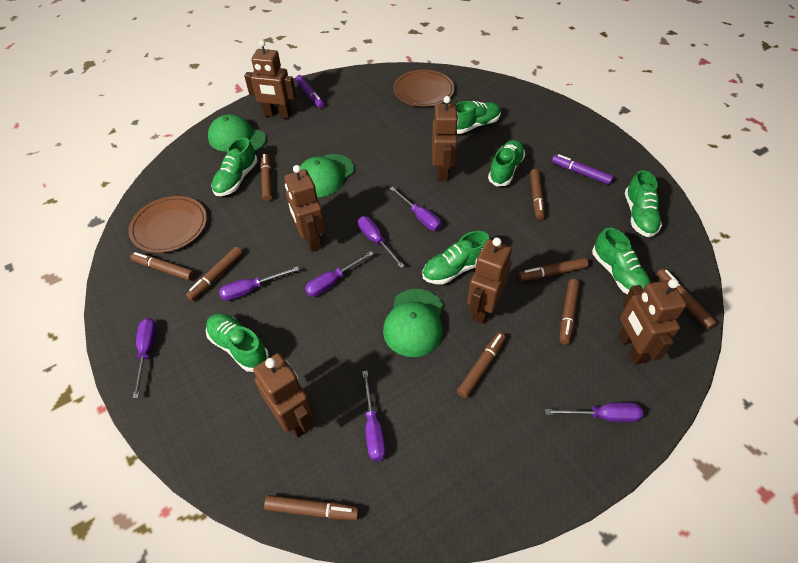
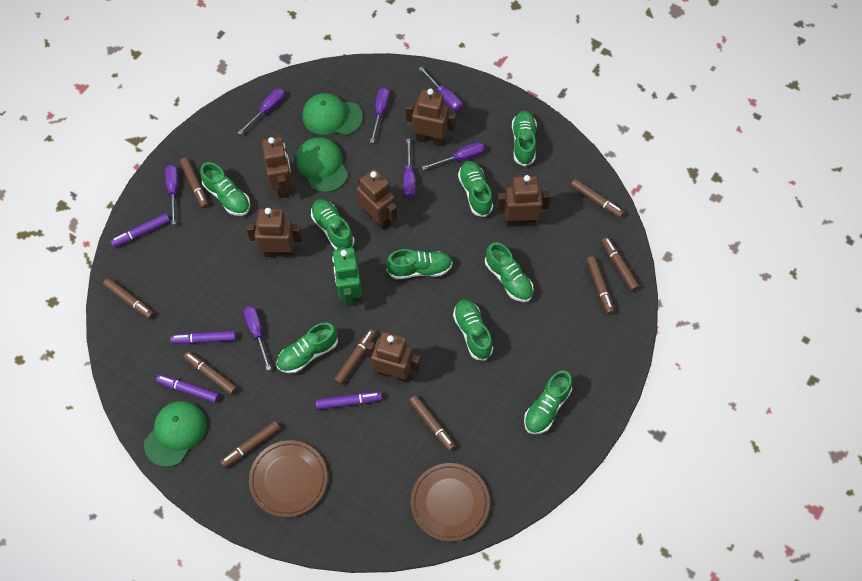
green robot: 0 -> 1
green shoe: 7 -> 9
purple marker: 2 -> 4

